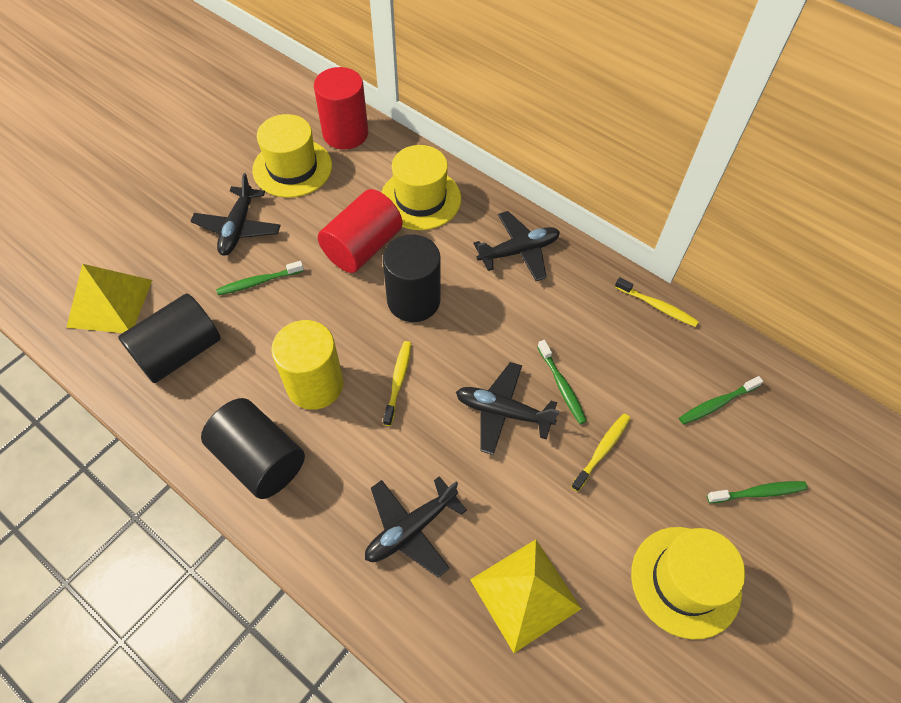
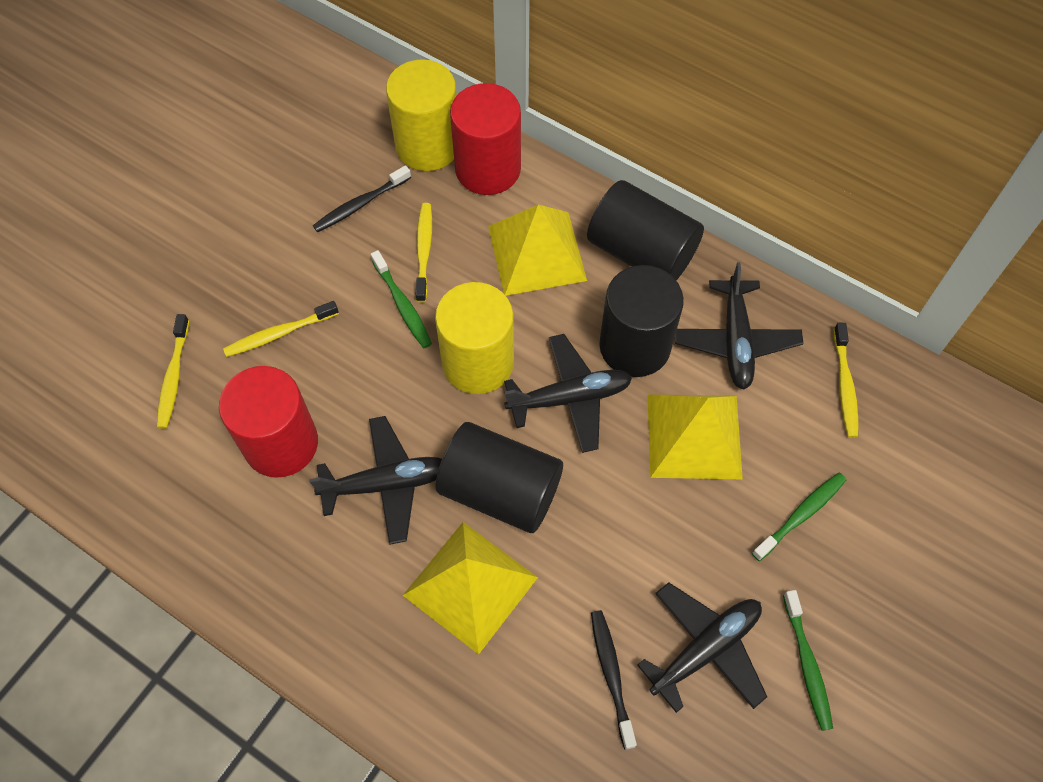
black toothbrush: 0 -> 2
green toothbrush: 4 -> 3
yellow cylinder: 1 -> 2
yellow hat: 3 -> 0
yellow pyramid: 2 -> 3
yellow toothbrush: 3 -> 4

